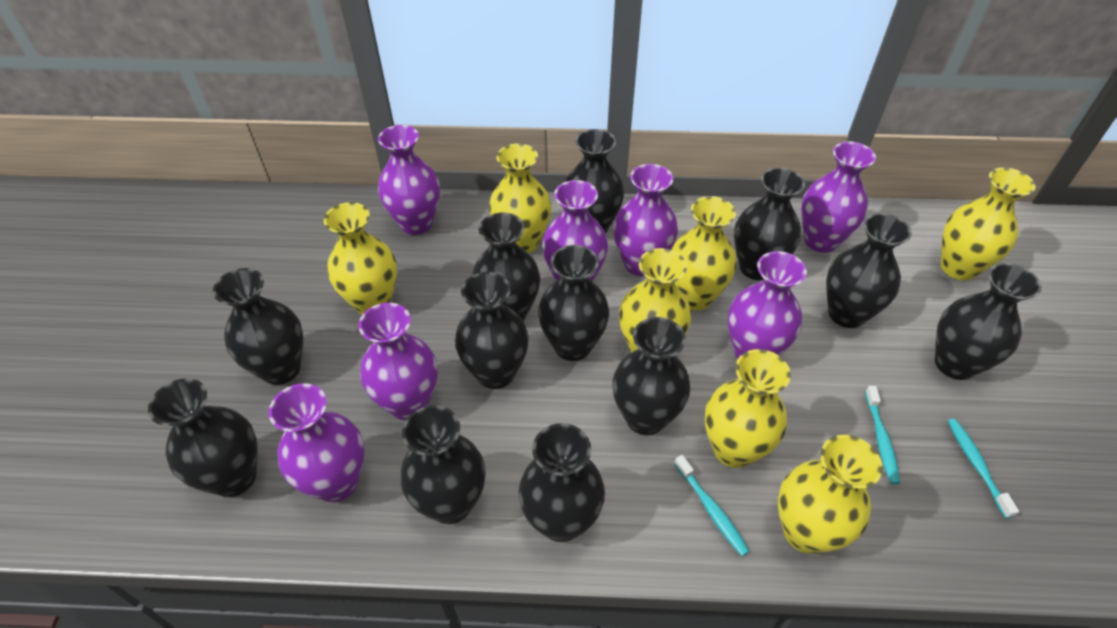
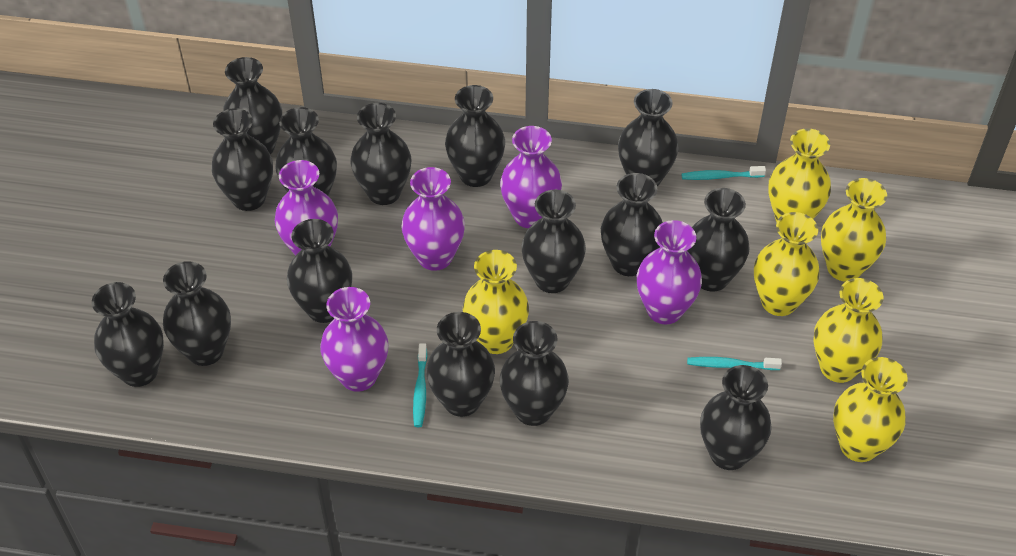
black vase: 12 -> 15
purple vase: 7 -> 5
yellow vase: 7 -> 6

